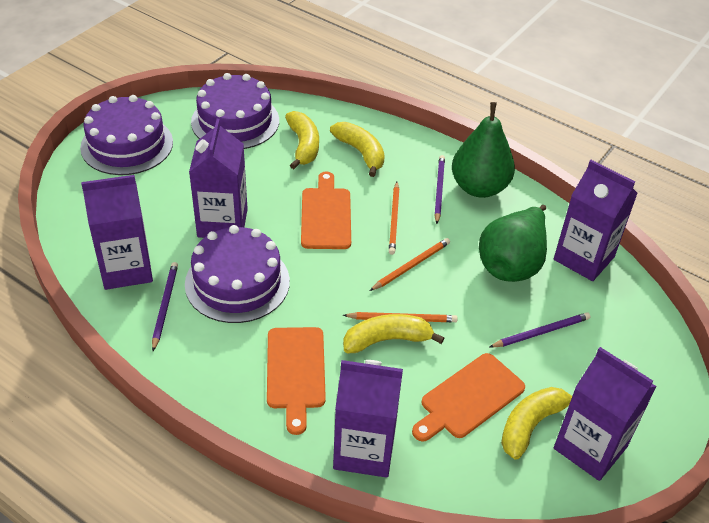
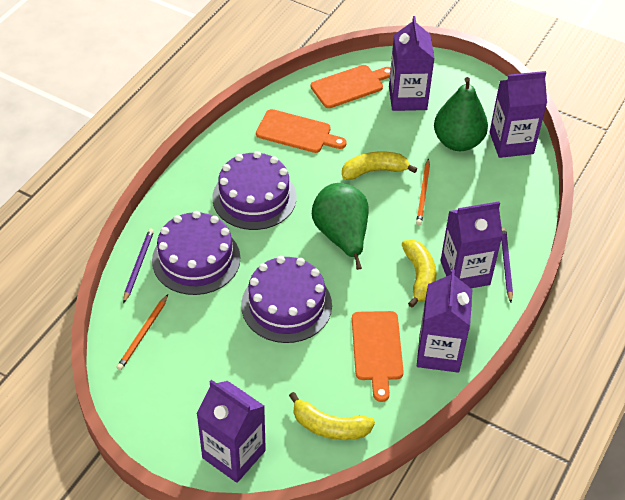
orange pencil: 3 -> 2
purple pencil: 3 -> 2
yellow banana: 4 -> 3

